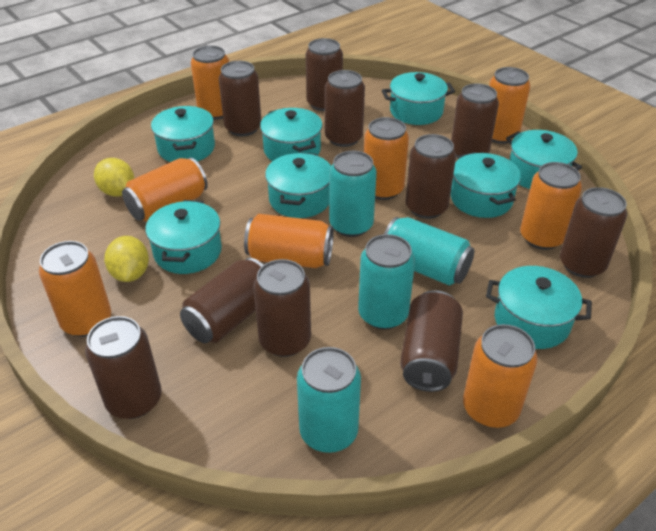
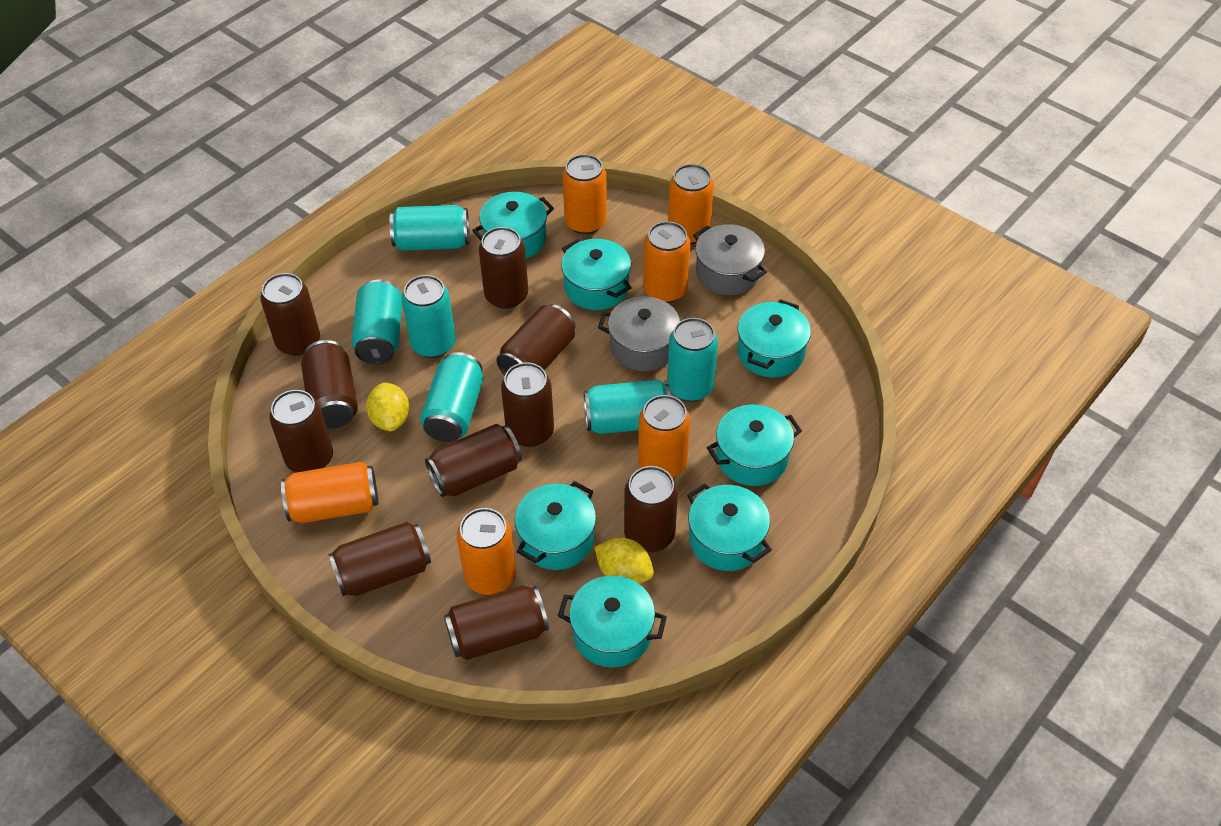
grey pot: 0 -> 2
orange can: 8 -> 6
turquoise can: 4 -> 6
turquoise pot: 8 -> 7

